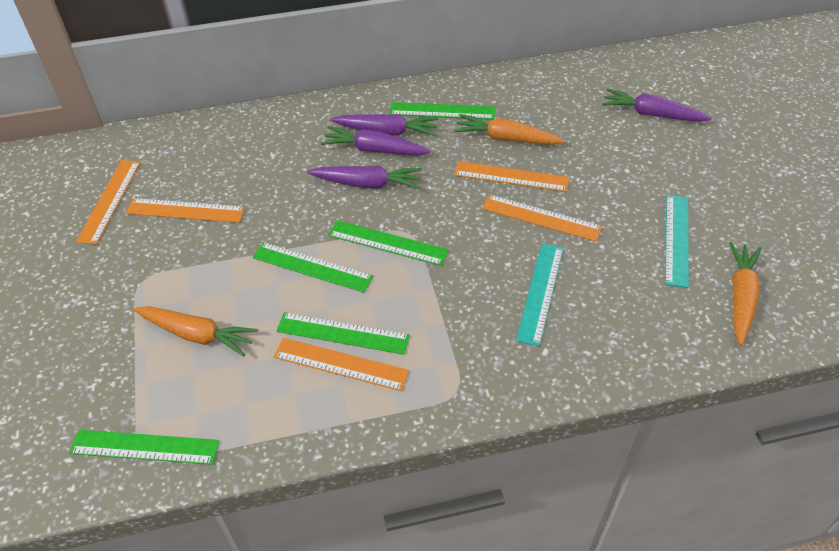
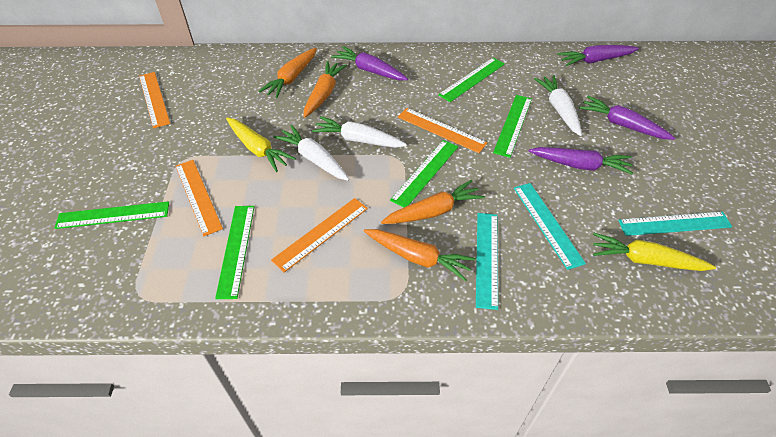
orange carrot: 3 -> 4
orange ruler: 5 -> 4
turquoise ruler: 2 -> 3
white carrot: 0 -> 3
yellow carrot: 0 -> 2

